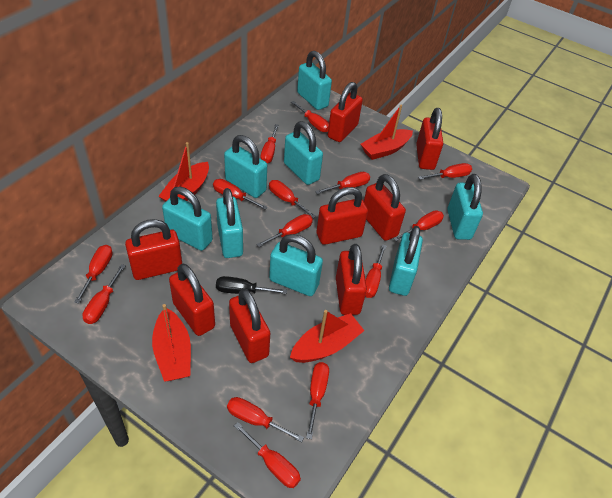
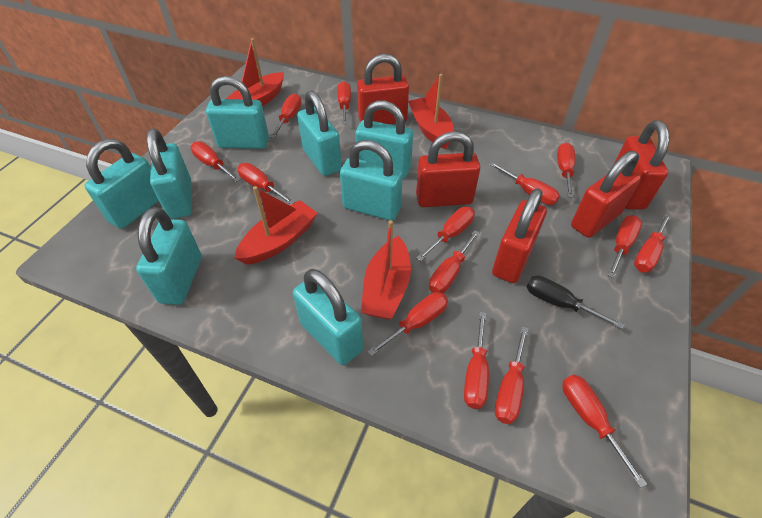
red padlock: 8 -> 5

